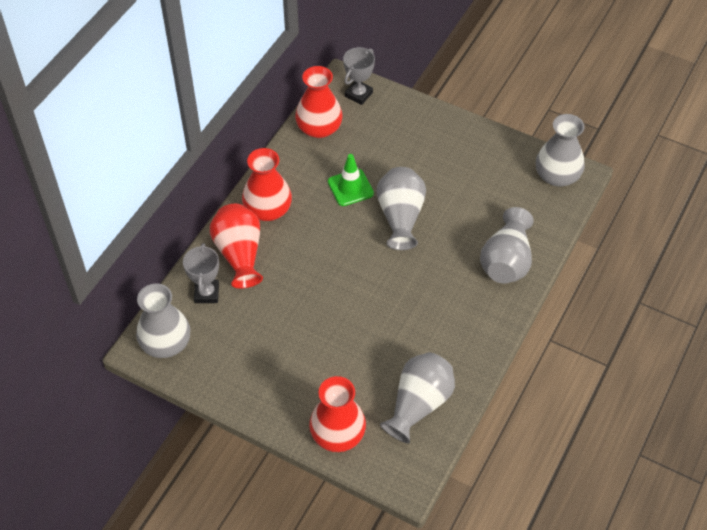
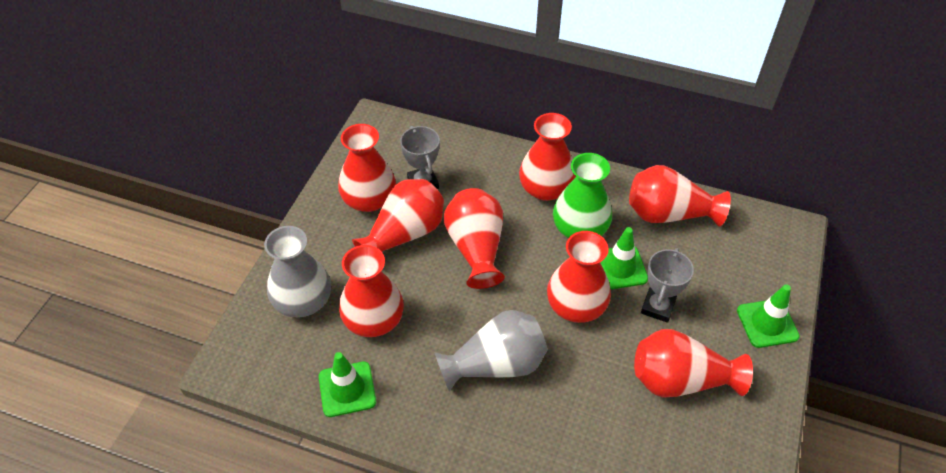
green traffic cone: 1 -> 3
green vase: 0 -> 1
grey vase: 5 -> 2
red vase: 4 -> 8

